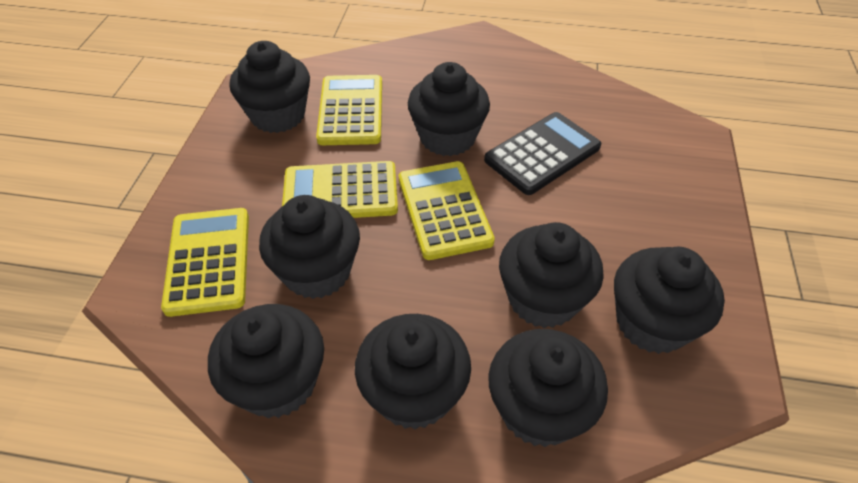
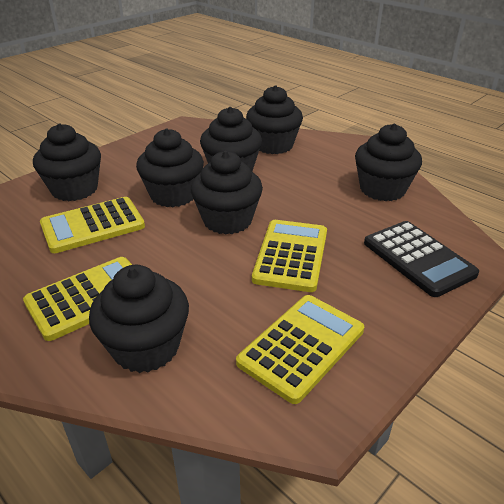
black cupcake: 8 -> 7

